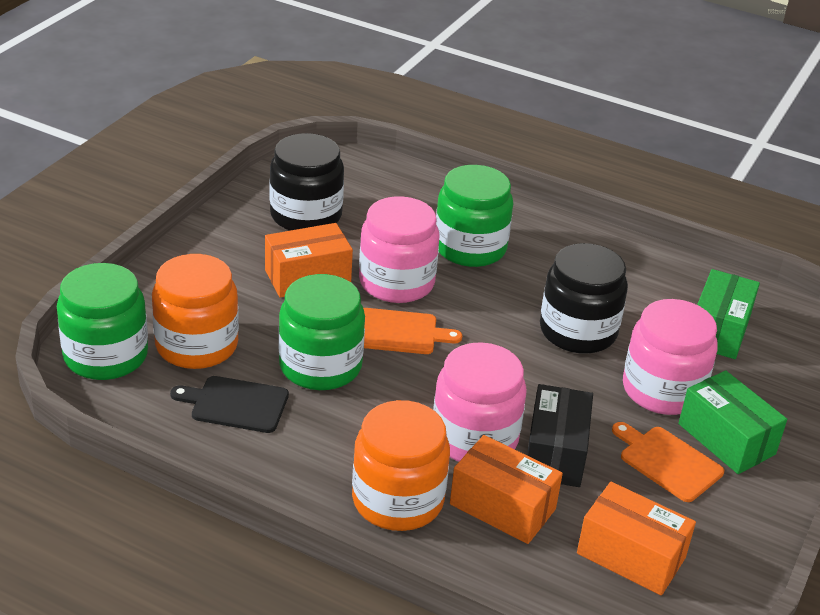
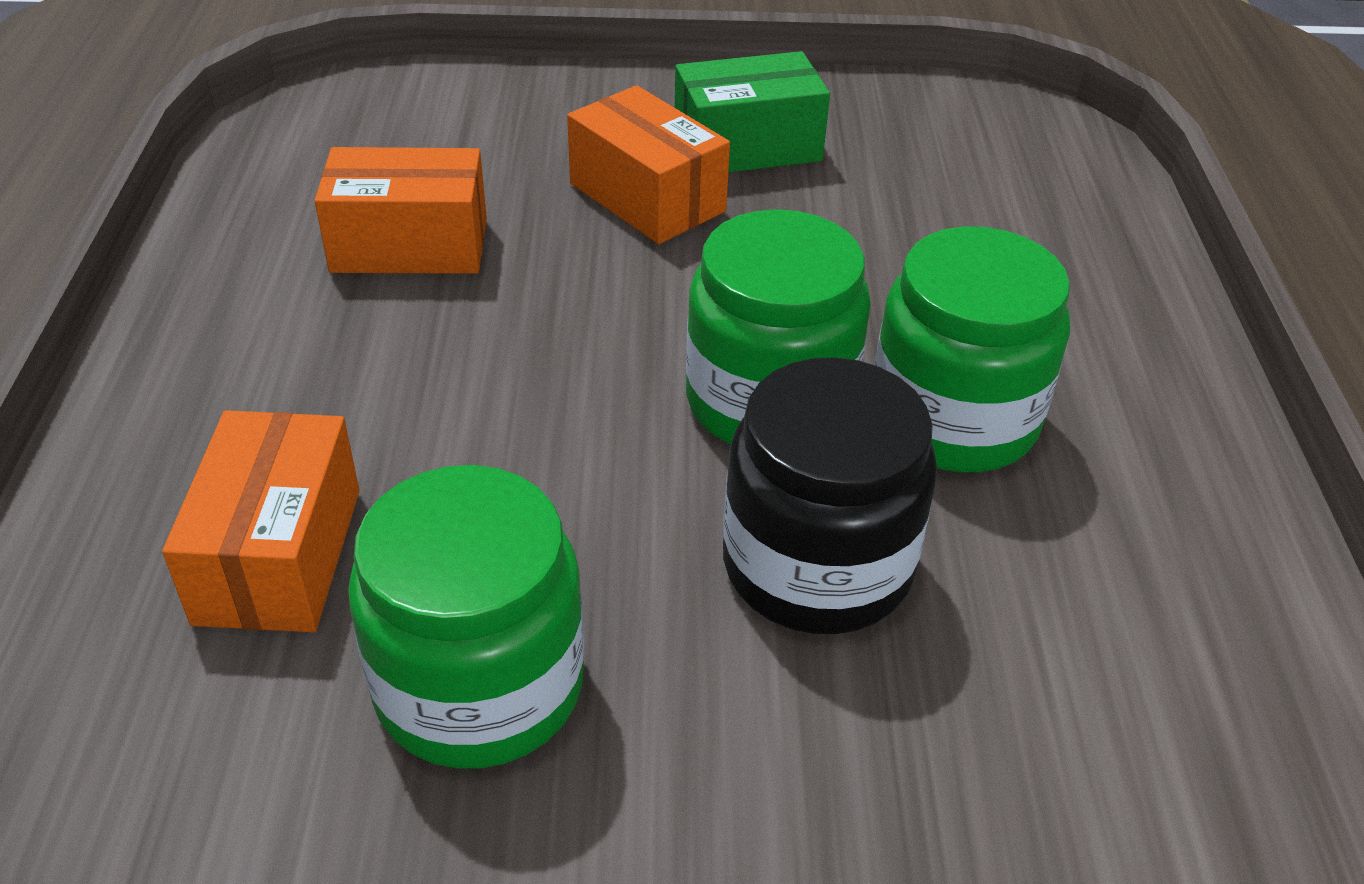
black box: 1 -> 0
black cutting board: 1 -> 0
black jar: 2 -> 1
green box: 2 -> 1
orange cutting board: 2 -> 0
orange jar: 2 -> 0
pink jar: 3 -> 0

